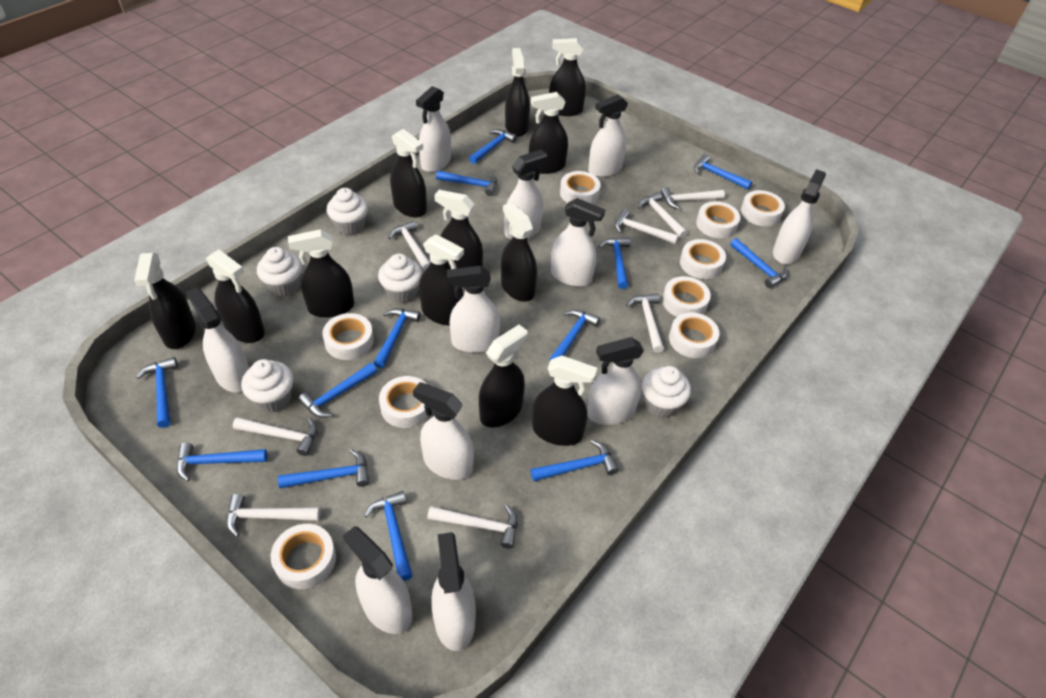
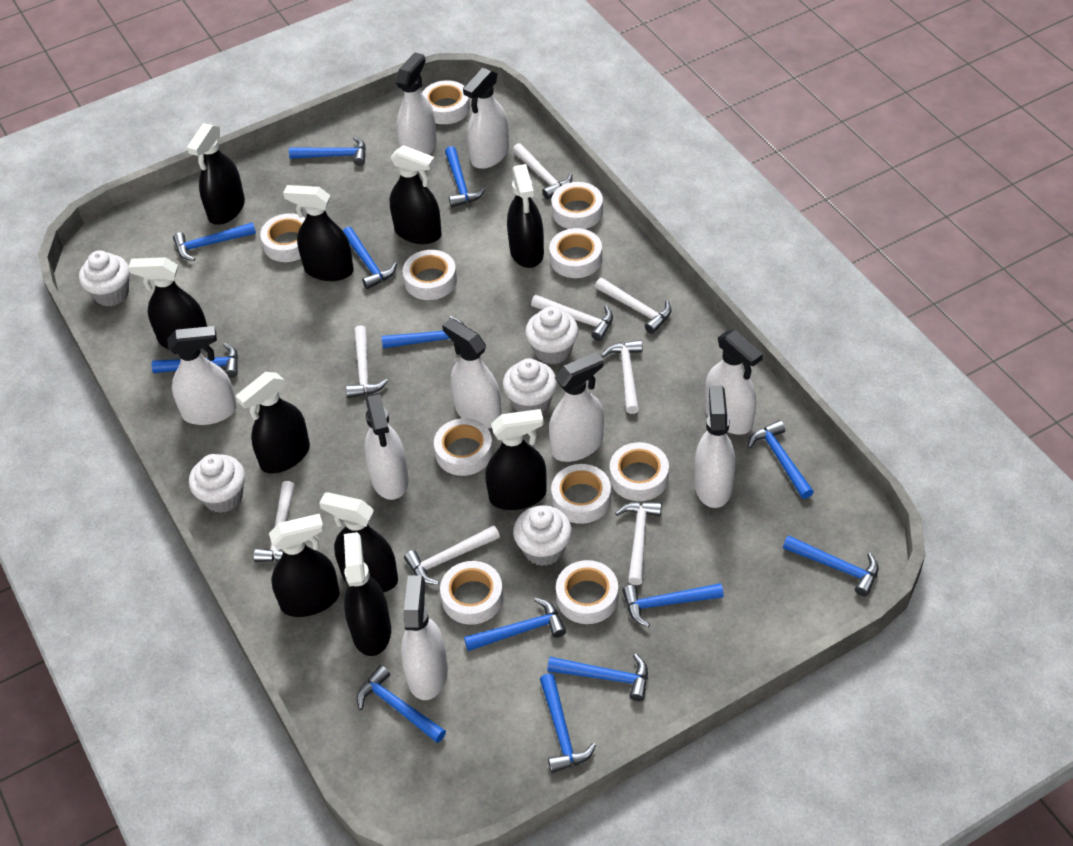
black spray bottle: 12 -> 10
white spray bottle: 11 -> 9
white tape: 9 -> 10

